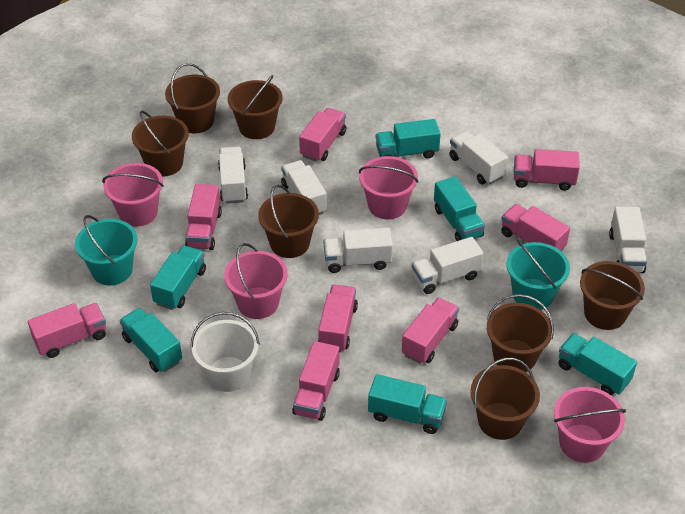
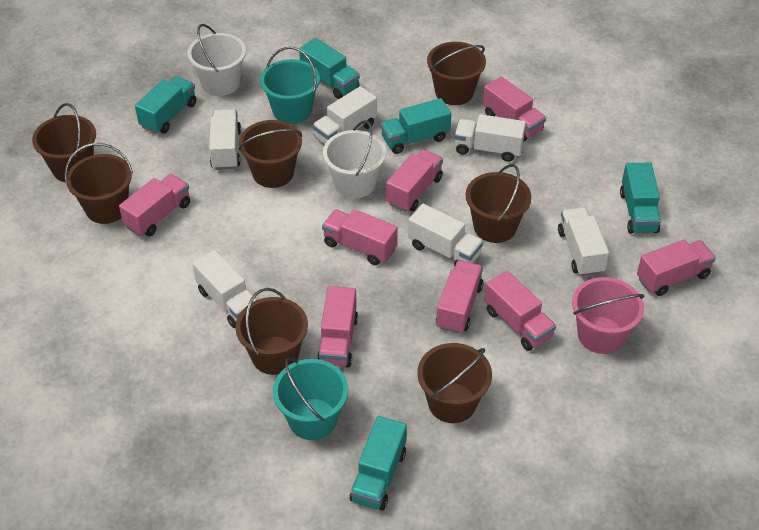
pink bucket: 4 -> 1
turquoise truck: 6 -> 5
white bucket: 1 -> 2

